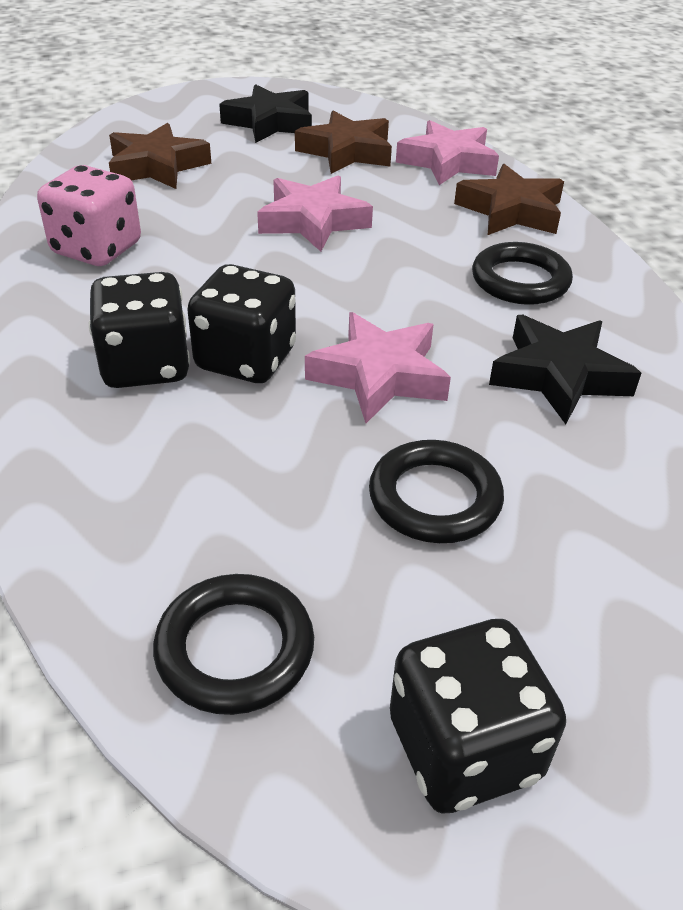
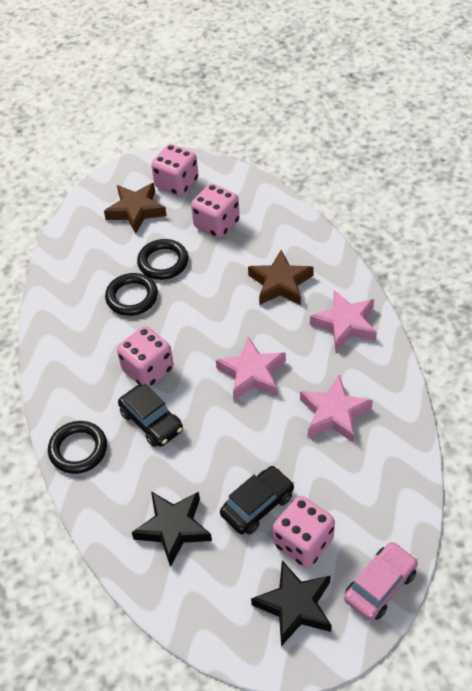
black car: 0 -> 2
black dice: 3 -> 0
brown star: 3 -> 2
pink car: 0 -> 1
pink dice: 1 -> 4

